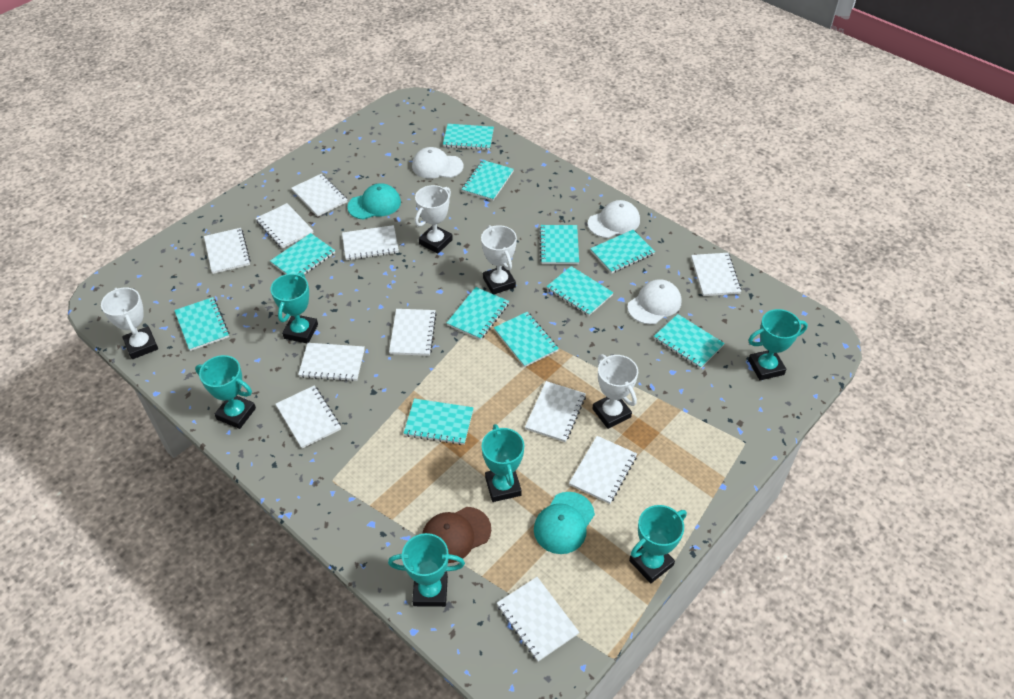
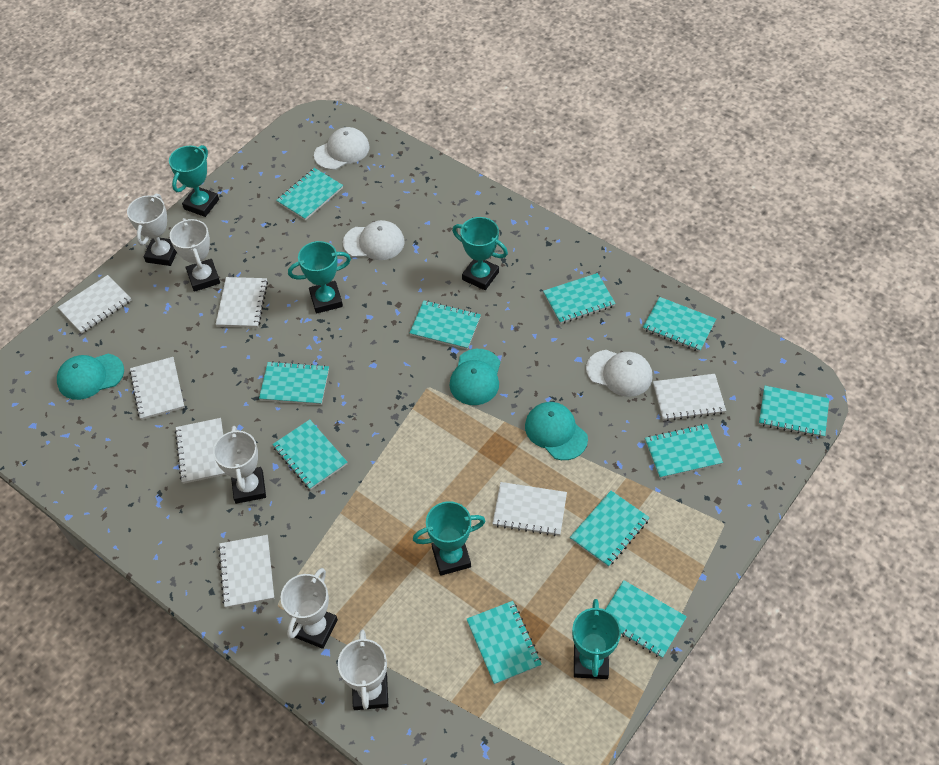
brown cap: 1 -> 0
turquoise cap: 2 -> 3
turquoise trophy: 6 -> 5
white notebook: 11 -> 7
white trophy: 4 -> 5

